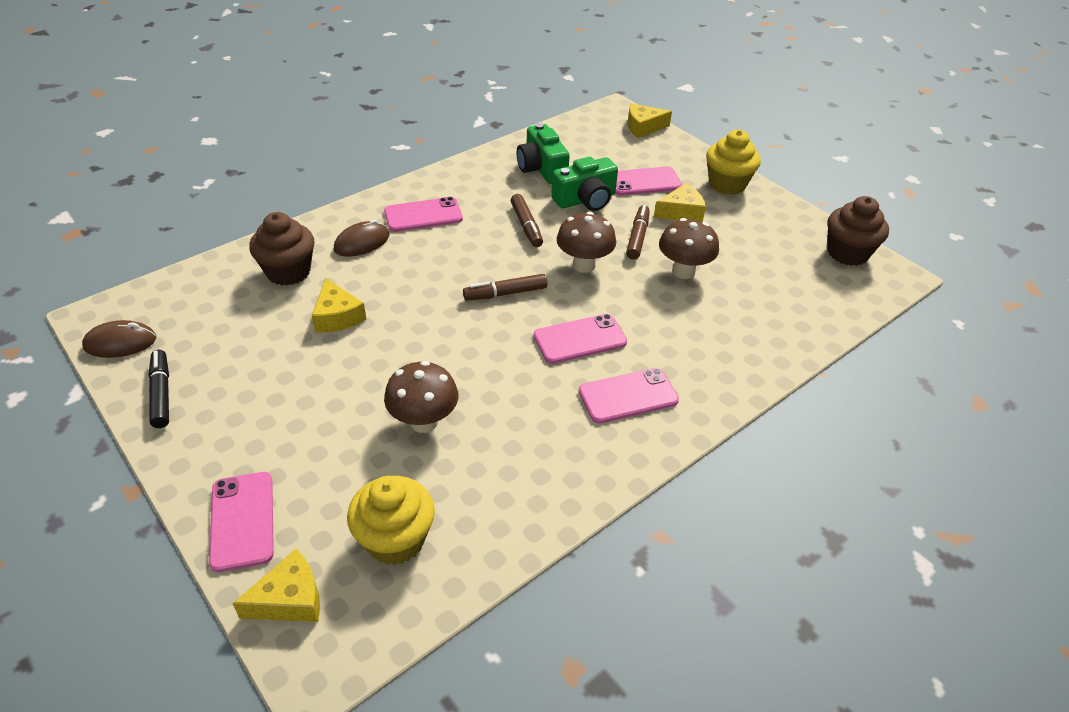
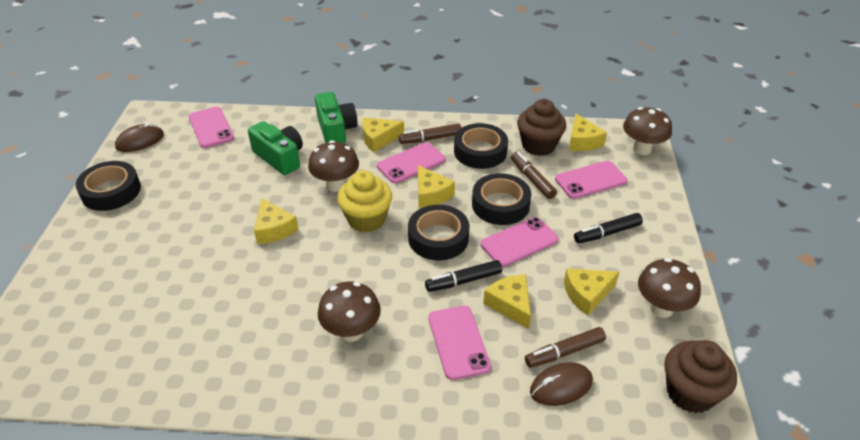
black marker: 1 -> 2
black tape: 0 -> 4
brown mushroom: 3 -> 4
yellow cheese: 4 -> 6
yellow cupcake: 2 -> 1

